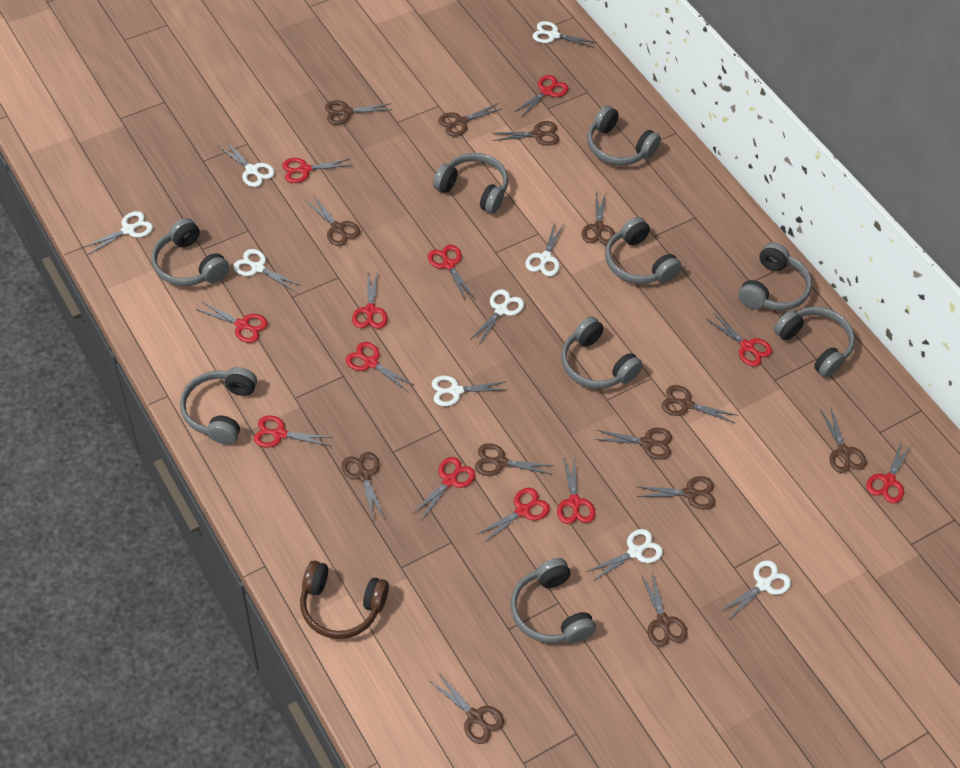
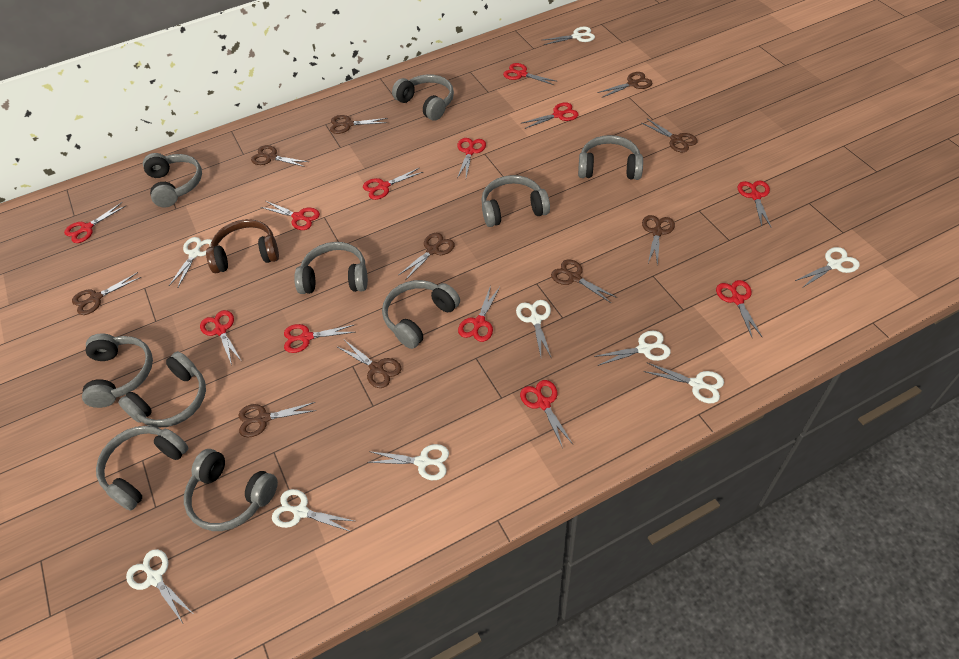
brown scissors: 13 -> 10
grey headphones: 9 -> 10

